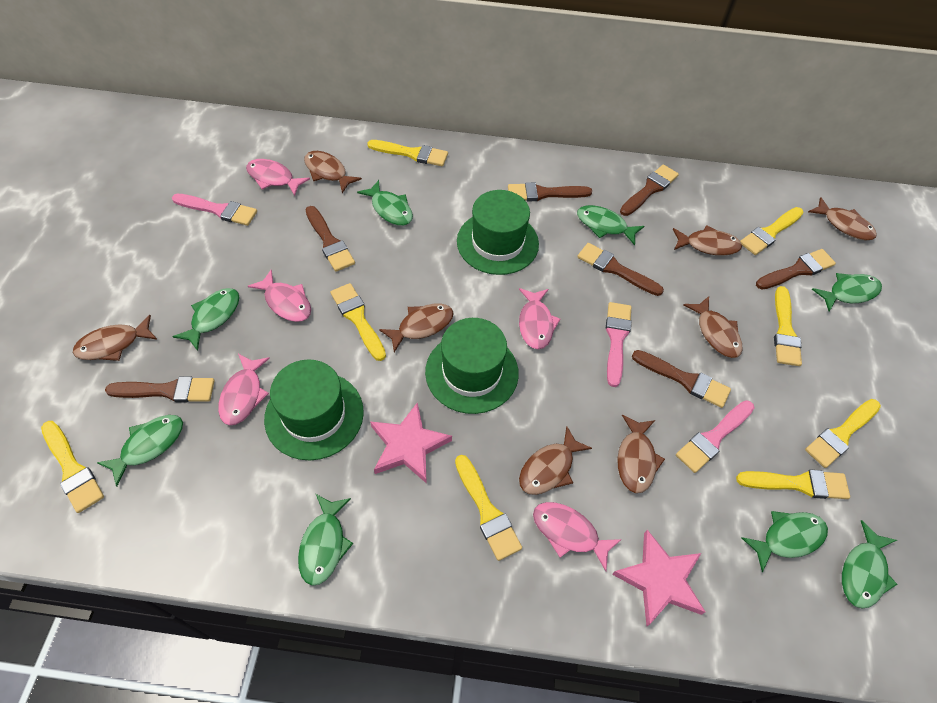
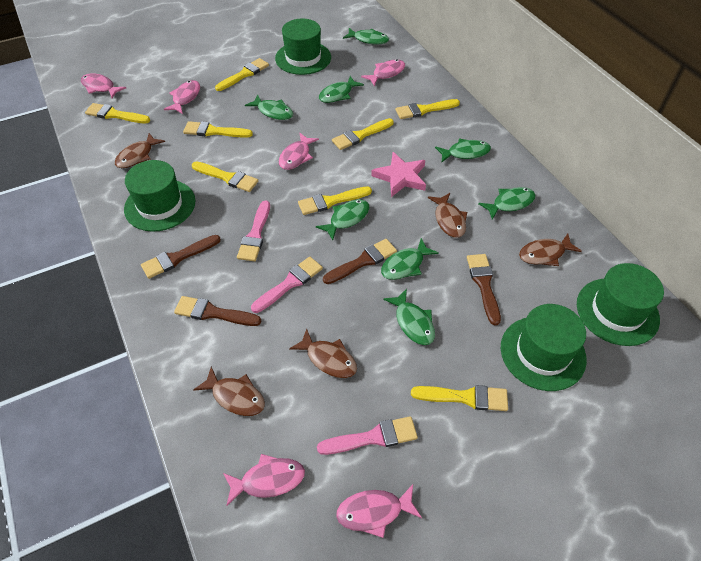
brown brush: 7 -> 4
brown fish: 8 -> 5
green hat: 3 -> 4
pink fish: 5 -> 6
pink star: 2 -> 1

